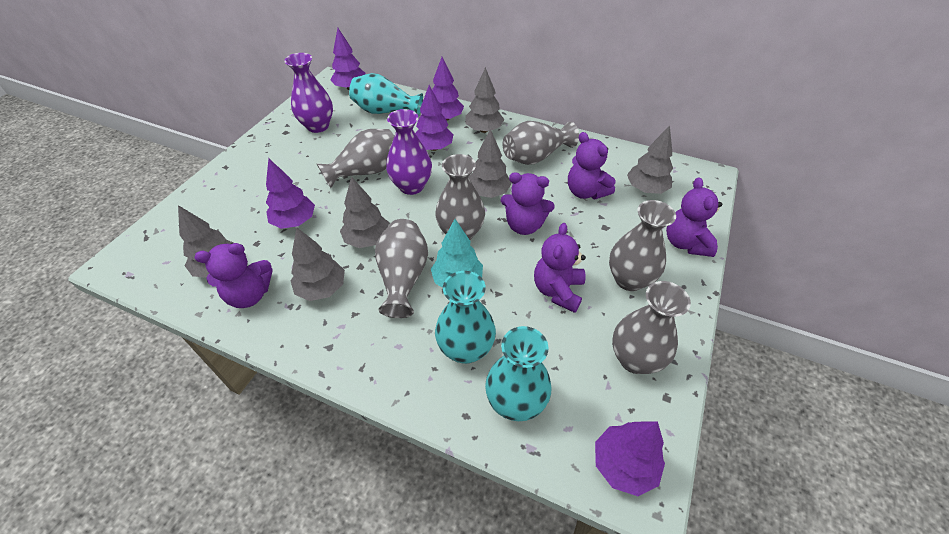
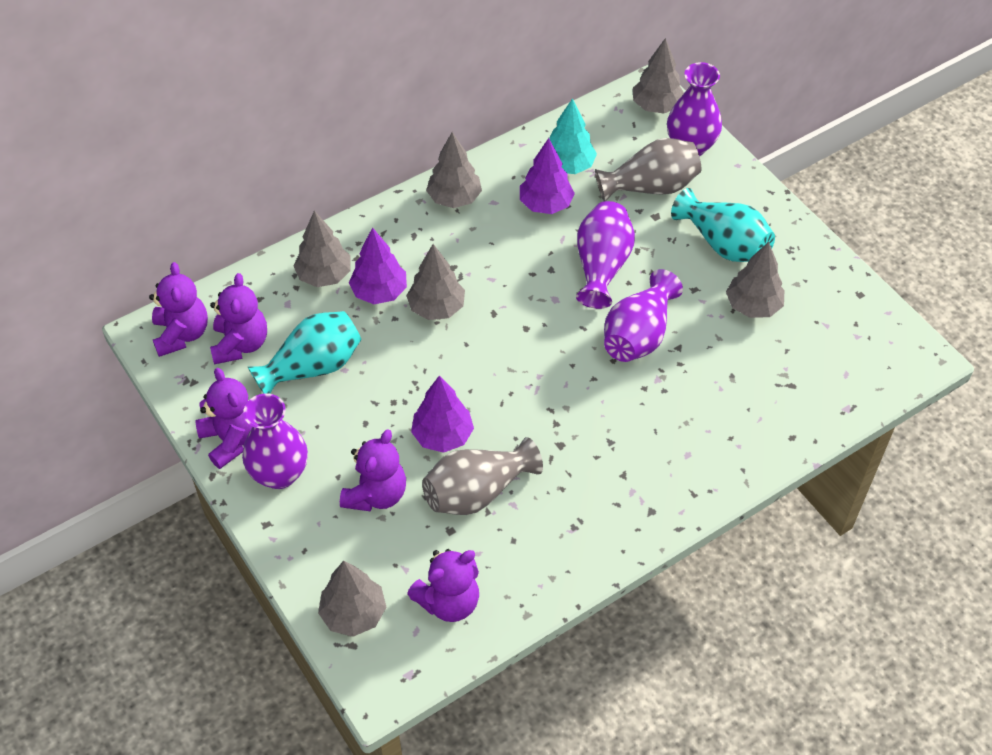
grey vase: 6 -> 2
purple tree: 5 -> 3
purple vase: 2 -> 4
turquoise vase: 3 -> 2

